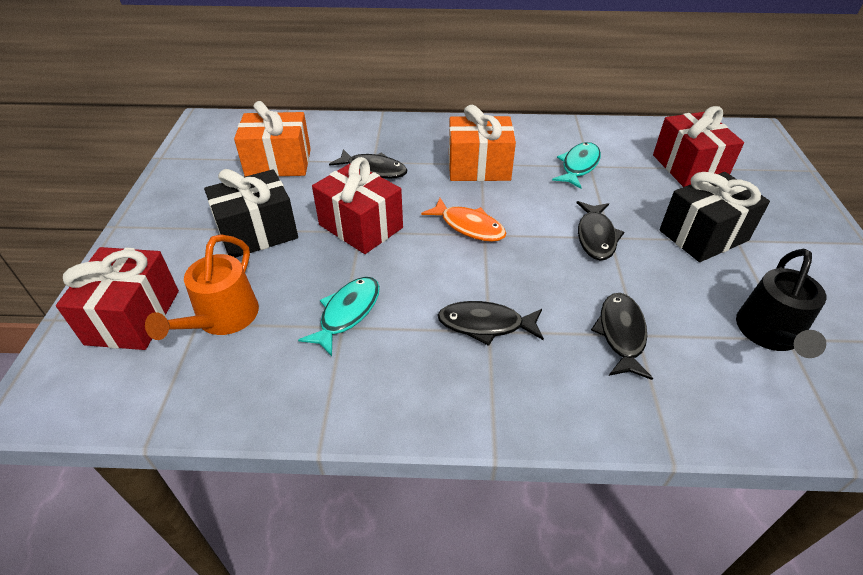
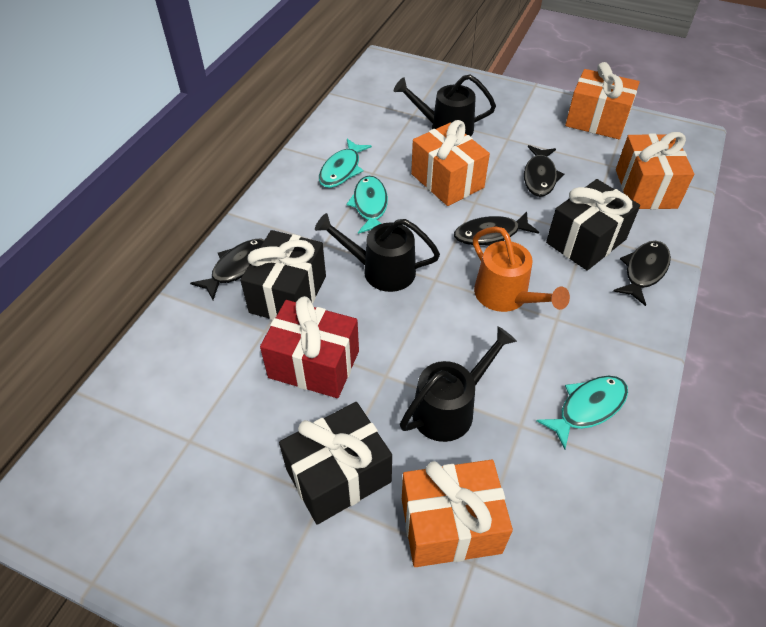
black gift: 2 -> 3
black watering can: 1 -> 3
orange fish: 1 -> 0
orange gift: 2 -> 4
red gift: 3 -> 1
turquoise fish: 2 -> 3

